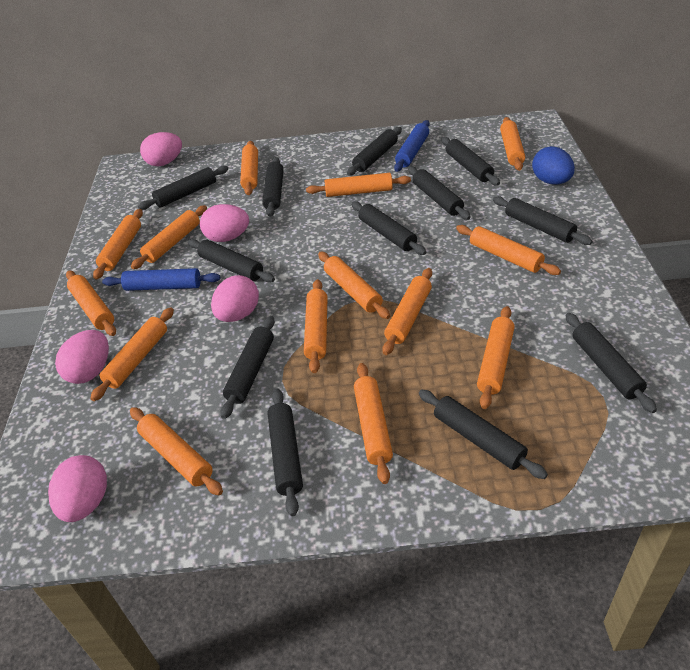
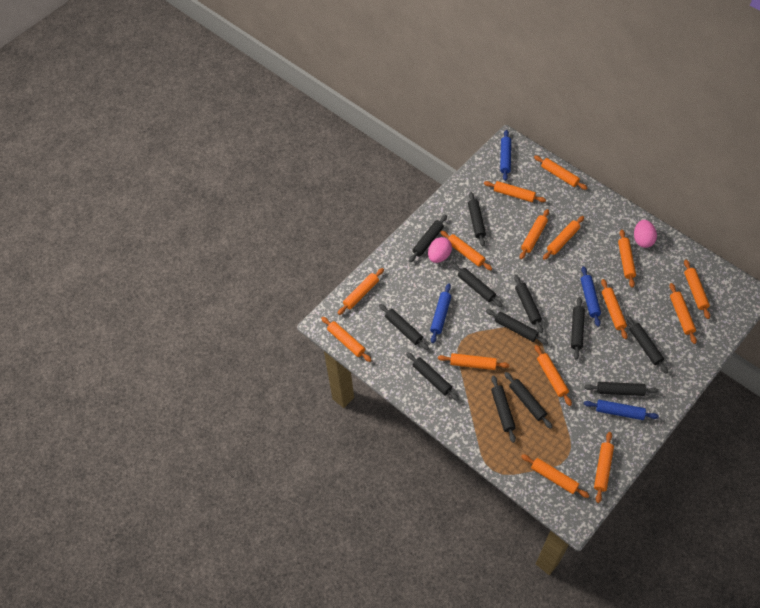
blue egg: 1 -> 0
blue rolling pin: 2 -> 4
orange rolling pin: 14 -> 15
pink egg: 5 -> 2

